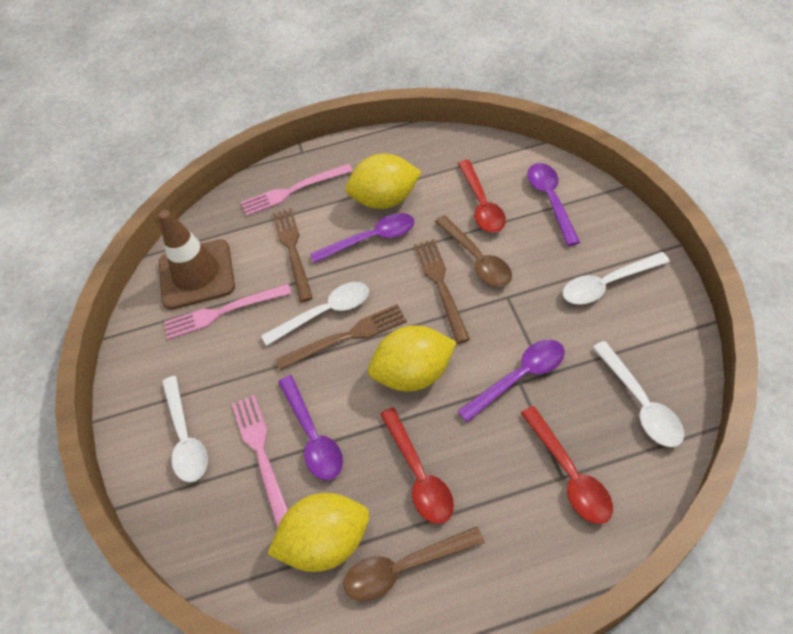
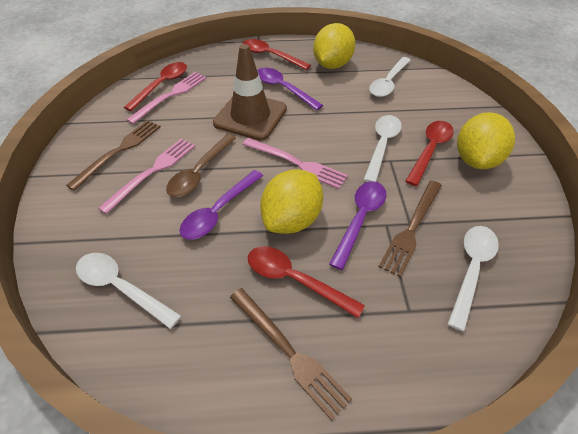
brown spoon: 2 -> 1
purple spoon: 4 -> 3
red spoon: 3 -> 4

